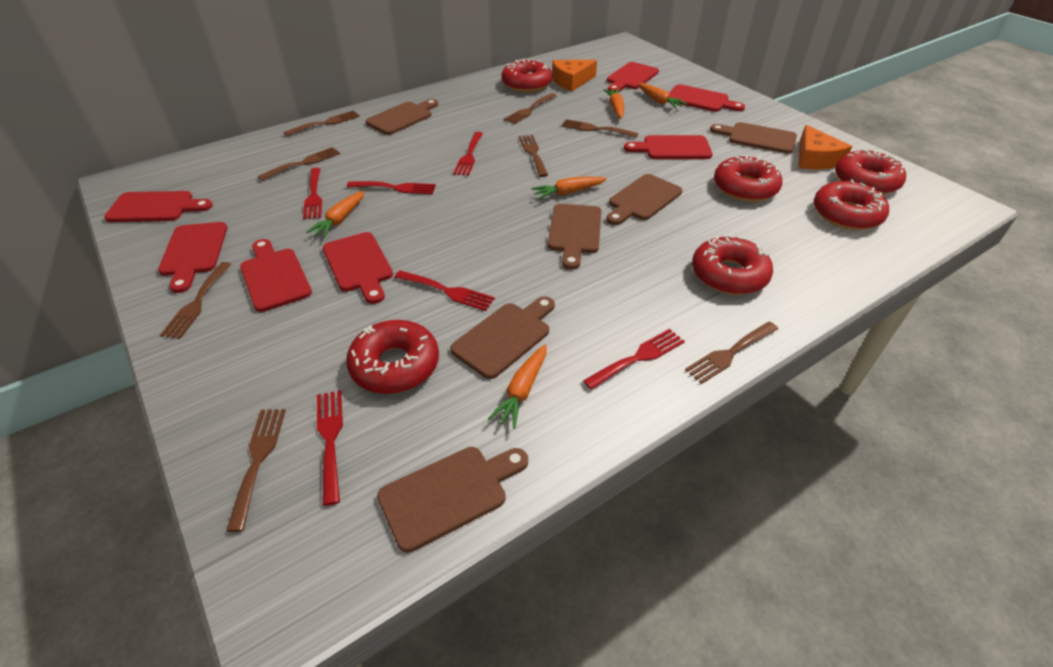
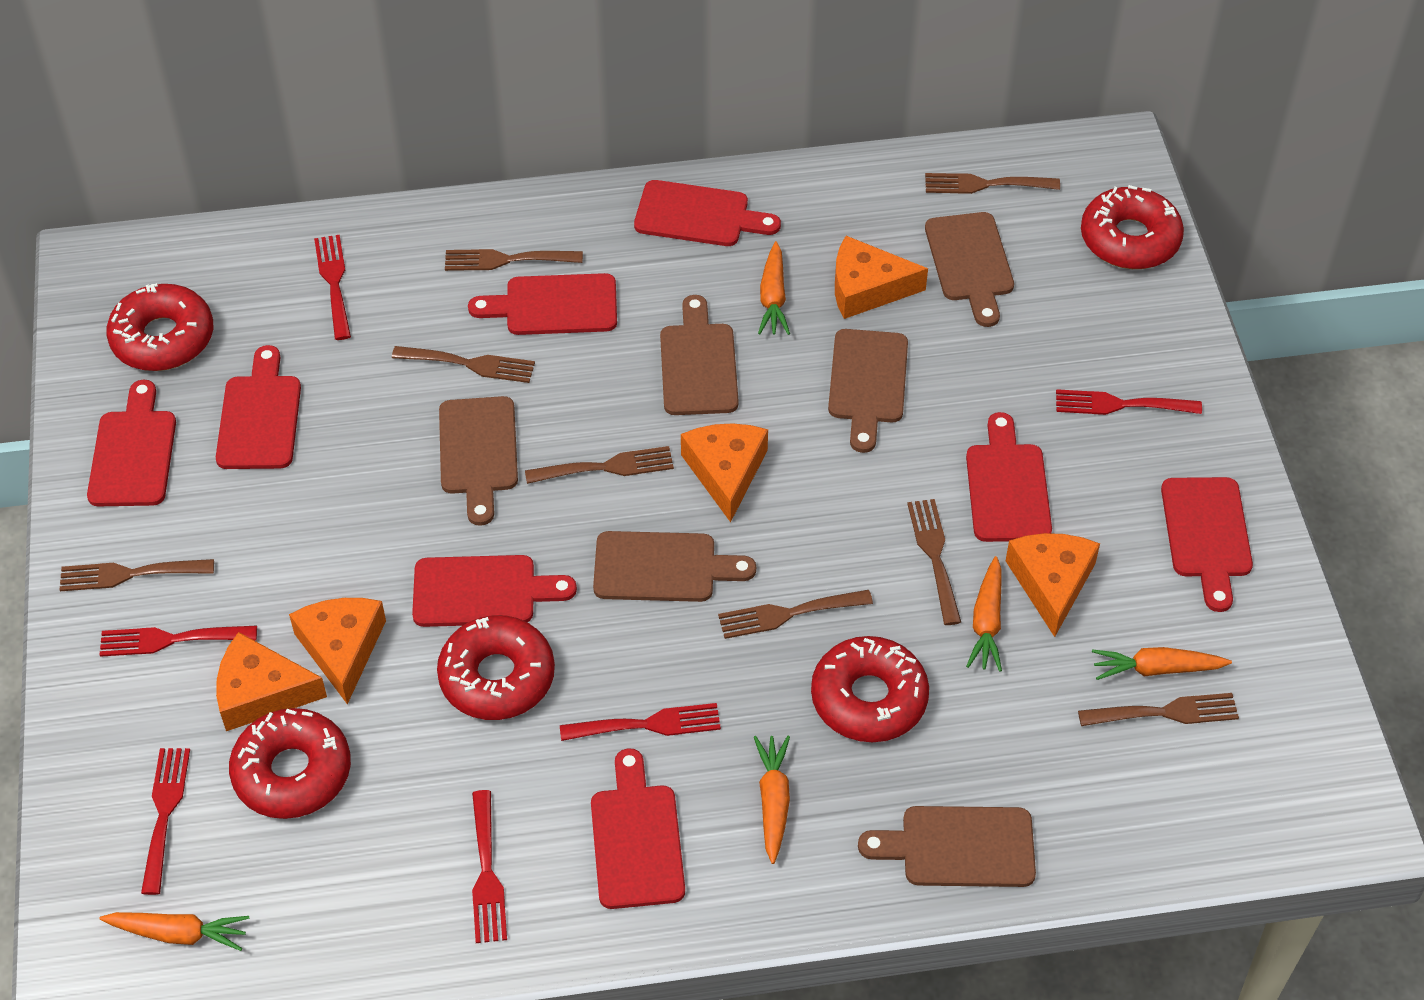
orange cheese: 2 -> 5
red cutting board: 7 -> 8
red donut: 6 -> 5

